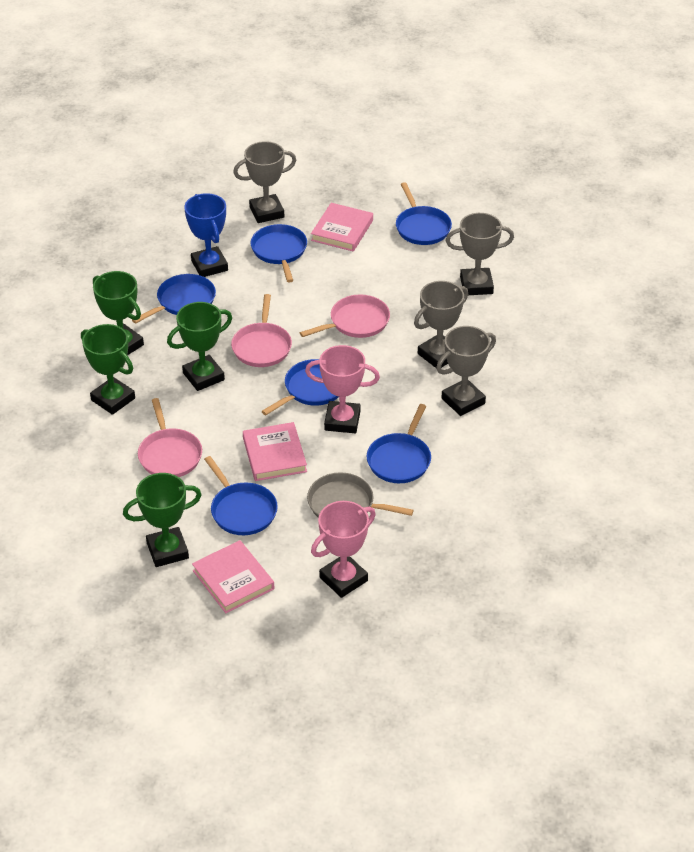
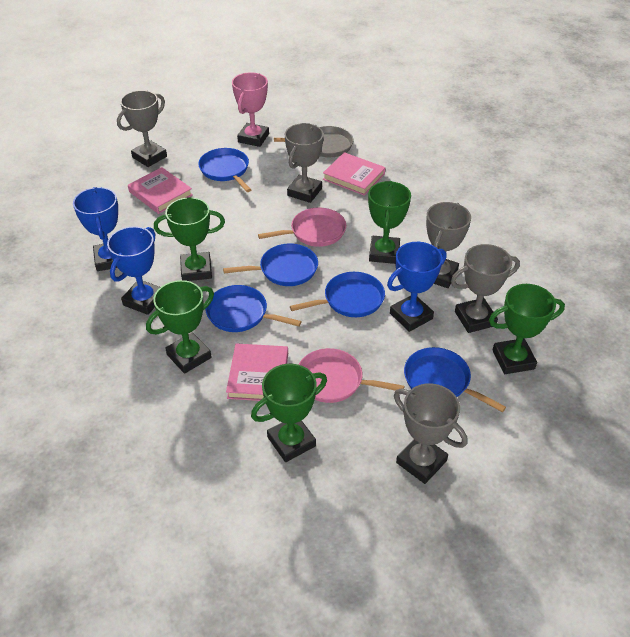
blue pan: 6 -> 5
blue trophy: 1 -> 3
green trophy: 4 -> 5
grey trophy: 4 -> 5
pink pan: 3 -> 2
pink trophy: 2 -> 1

